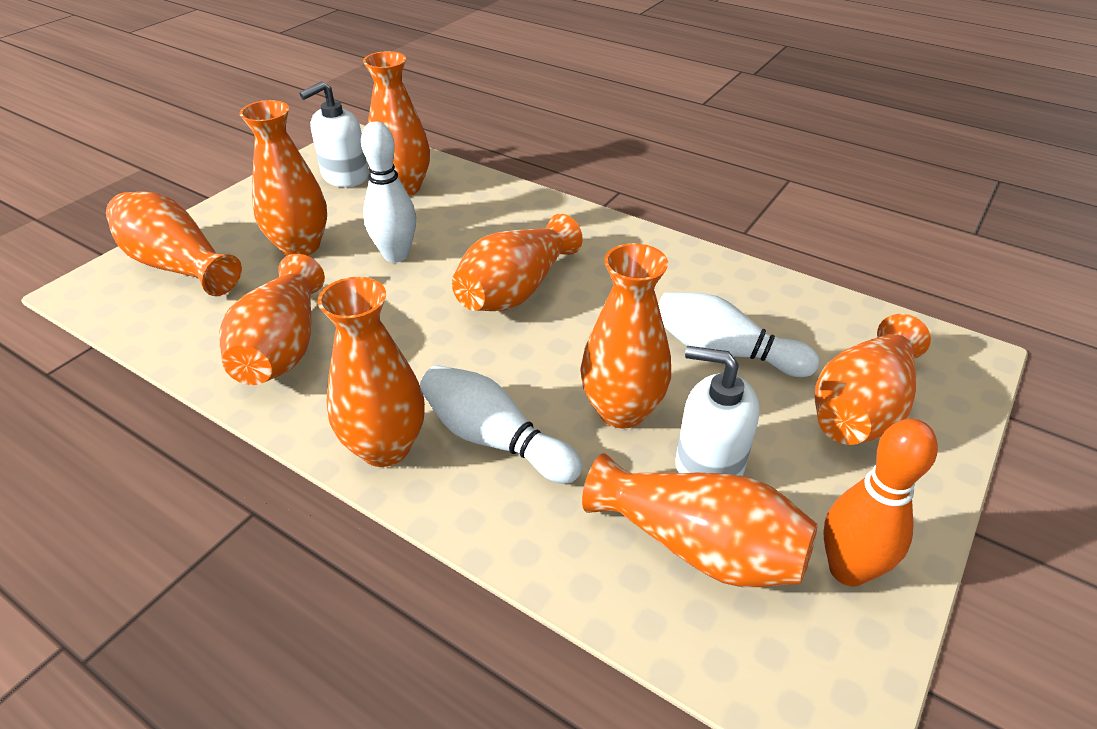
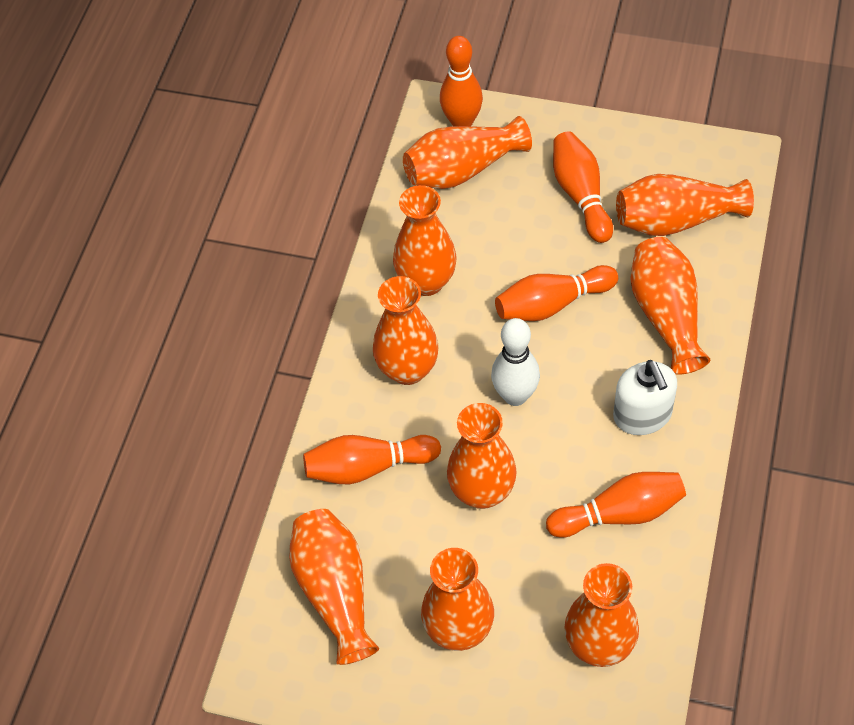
orange bowling pin: 1 -> 5
white bowling pin: 3 -> 1
white soap dispenser: 2 -> 1

